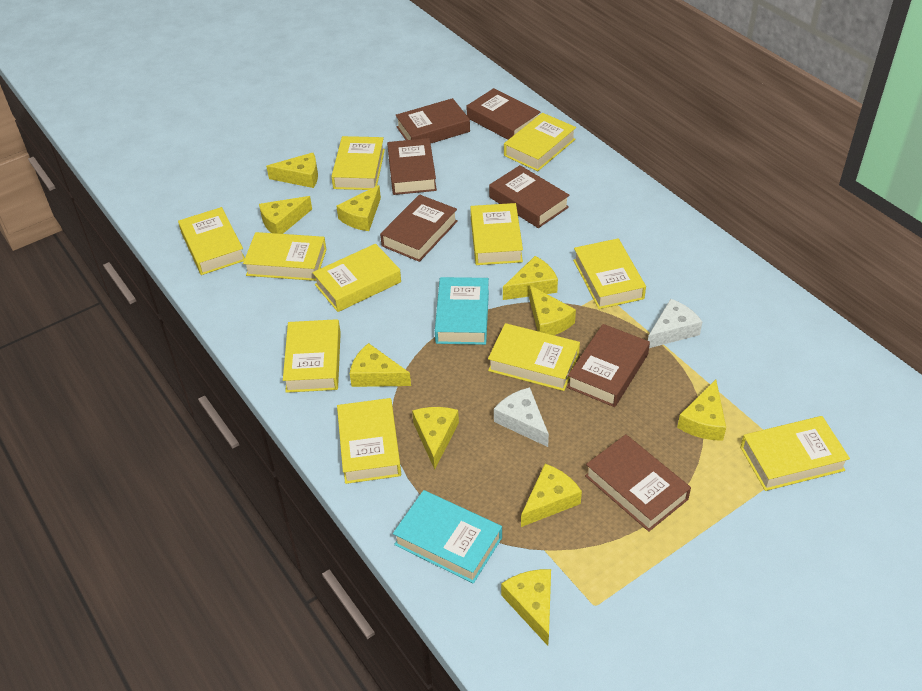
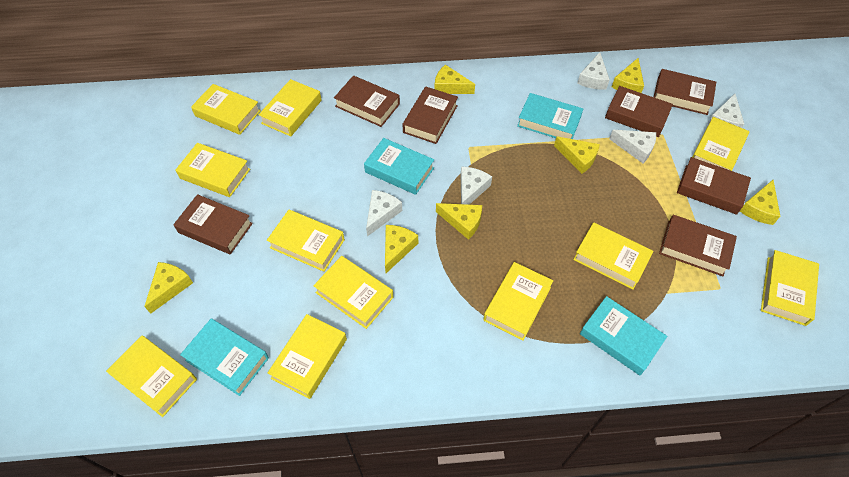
turquoise book: 2 -> 4
white cheese: 2 -> 5
yellow cheese: 10 -> 7

